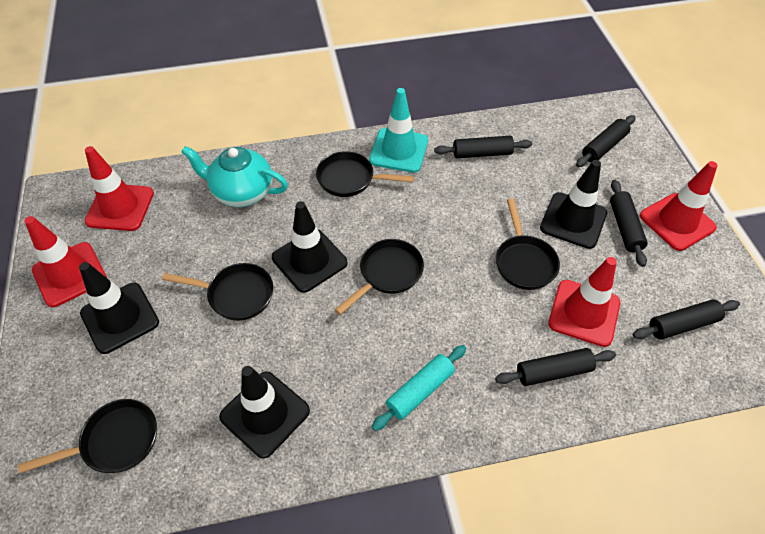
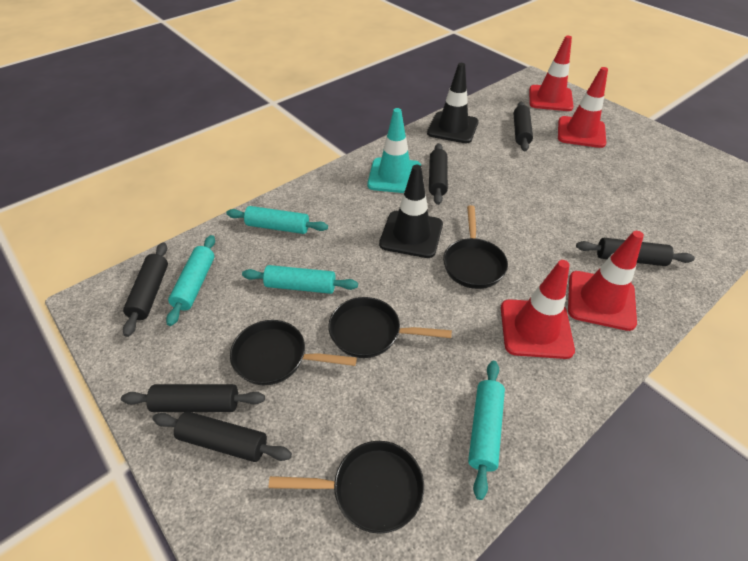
black pan: 5 -> 4
black rolling pin: 5 -> 6
black traffic cone: 4 -> 2
turquoise rolling pin: 1 -> 4
turquoise teapot: 1 -> 0

